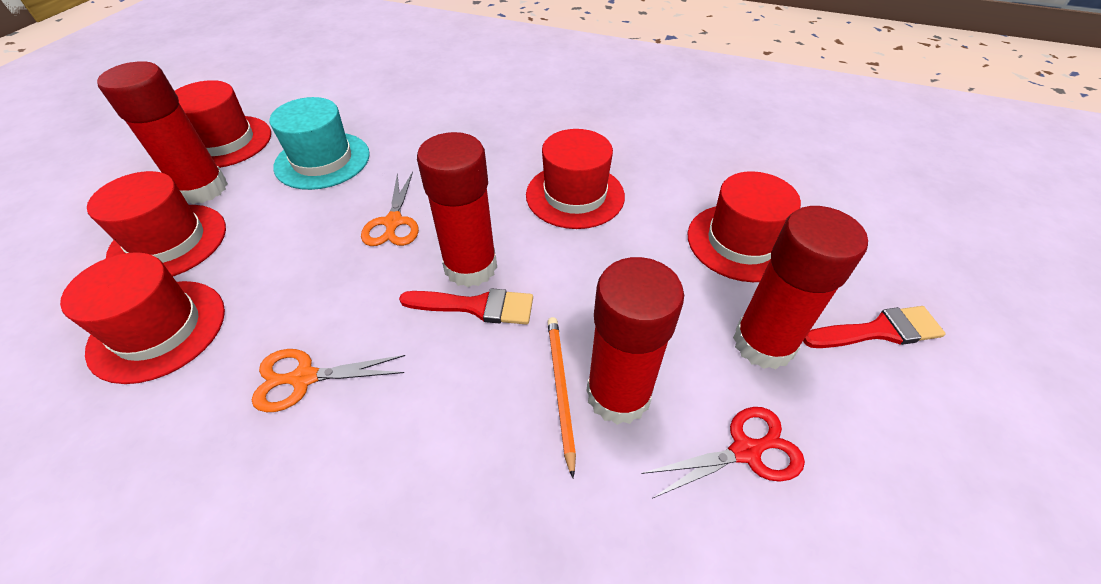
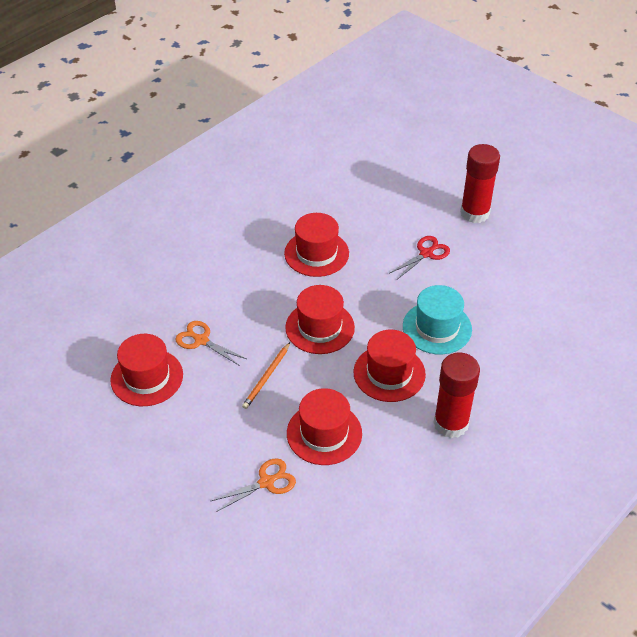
red brush: 2 -> 0
red glue stick: 4 -> 2

